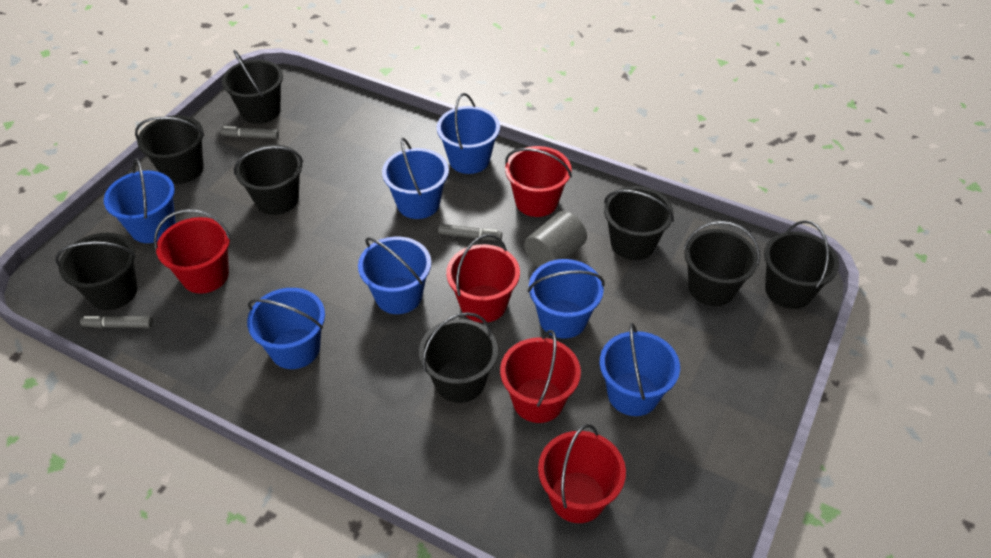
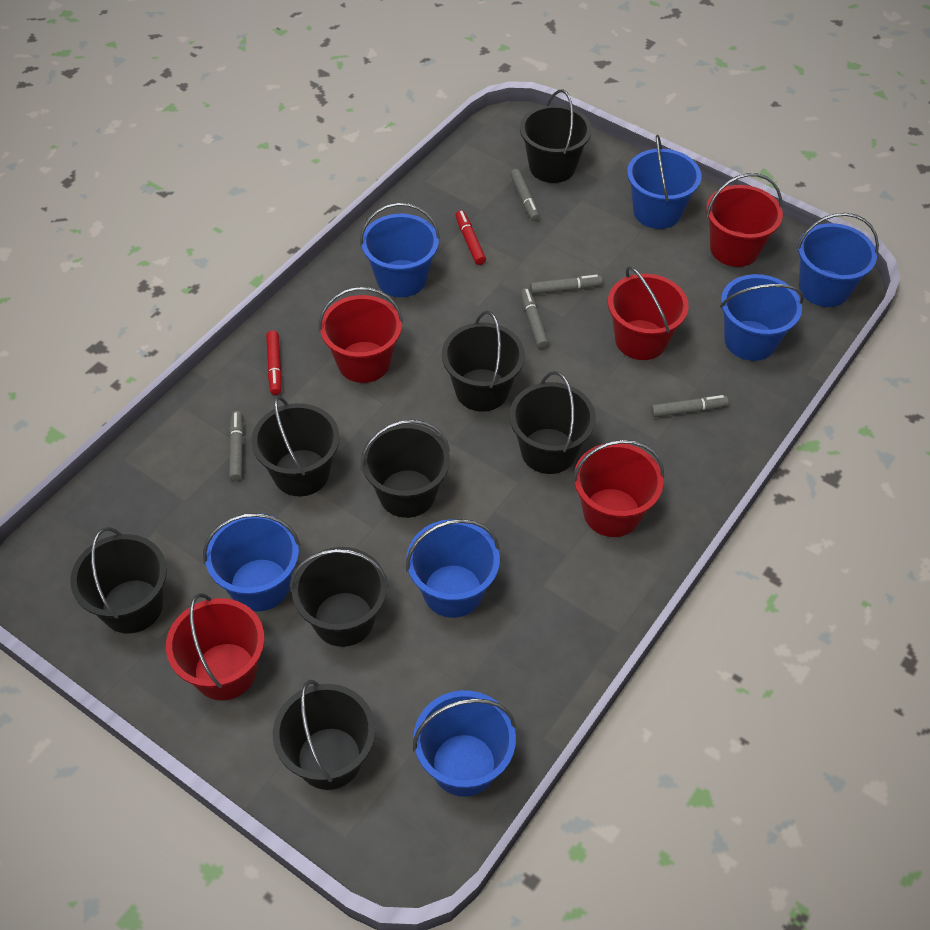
grey cylinder: 1 -> 0
grey marker: 3 -> 5
red marker: 0 -> 2

